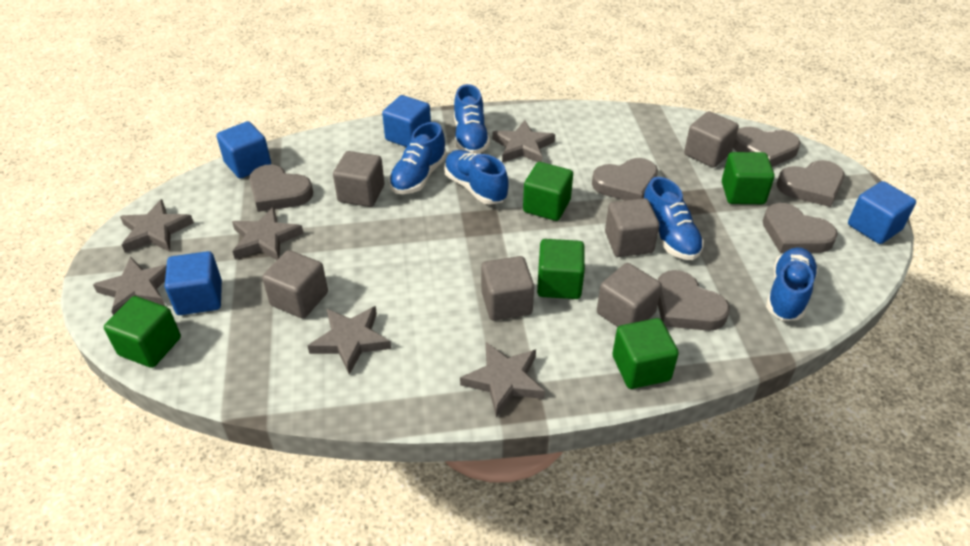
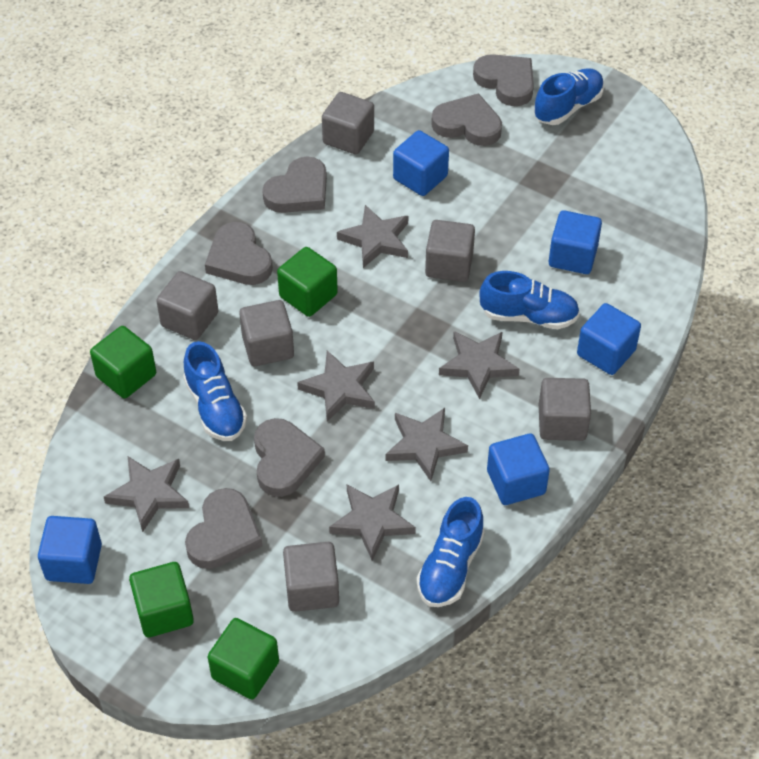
blue cube: 4 -> 5
blue shoe: 5 -> 4
green cube: 5 -> 4

